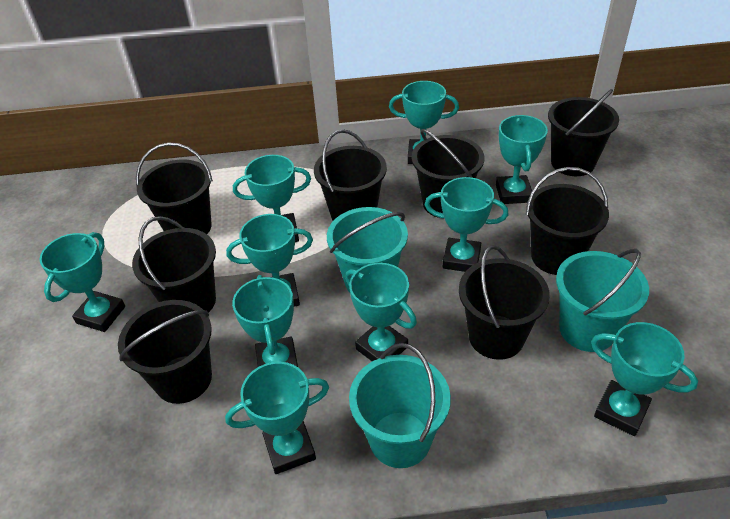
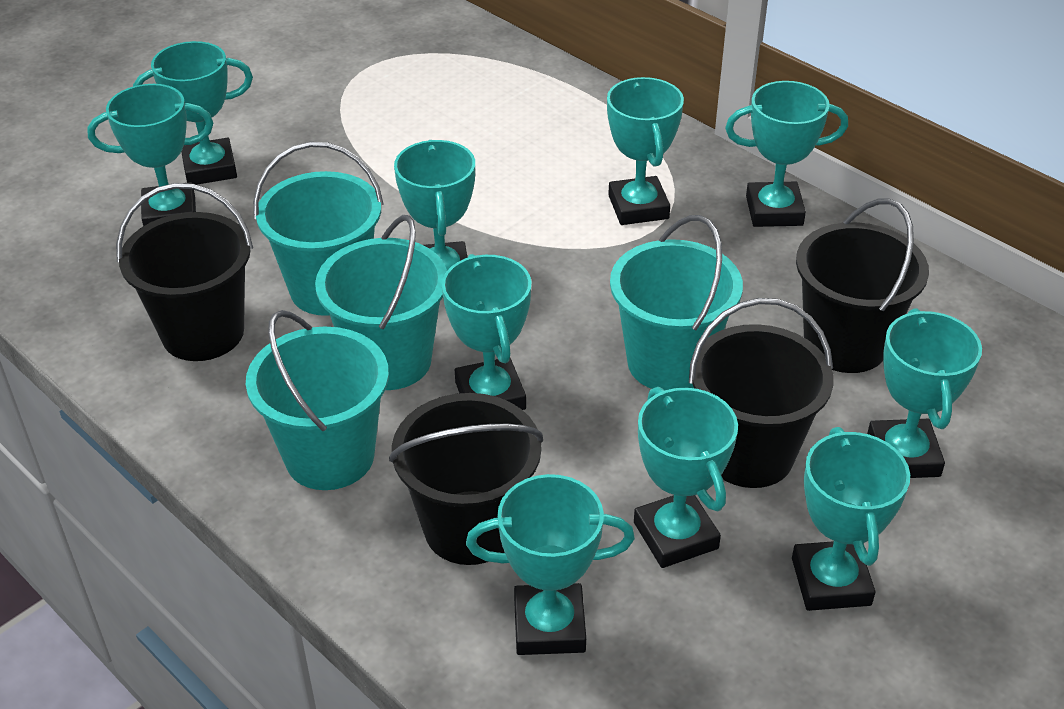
black bucket: 8 -> 4
turquoise bucket: 3 -> 4

